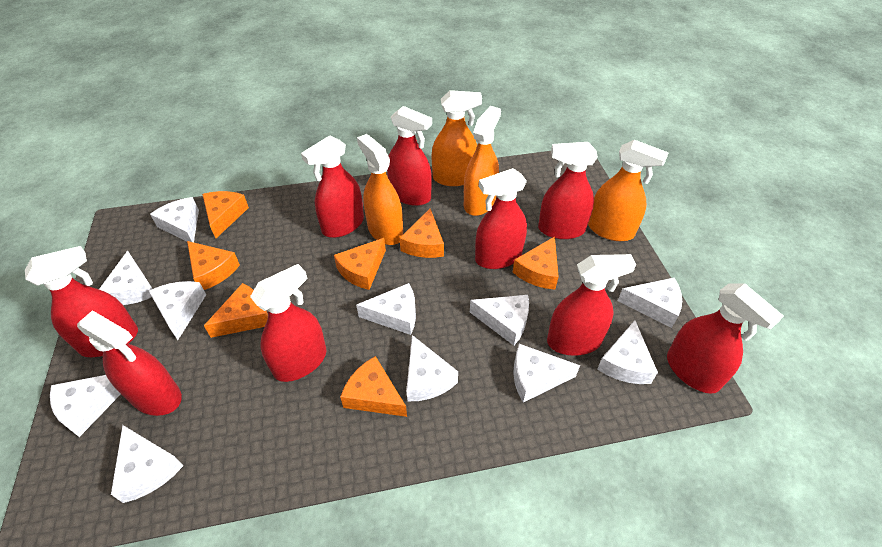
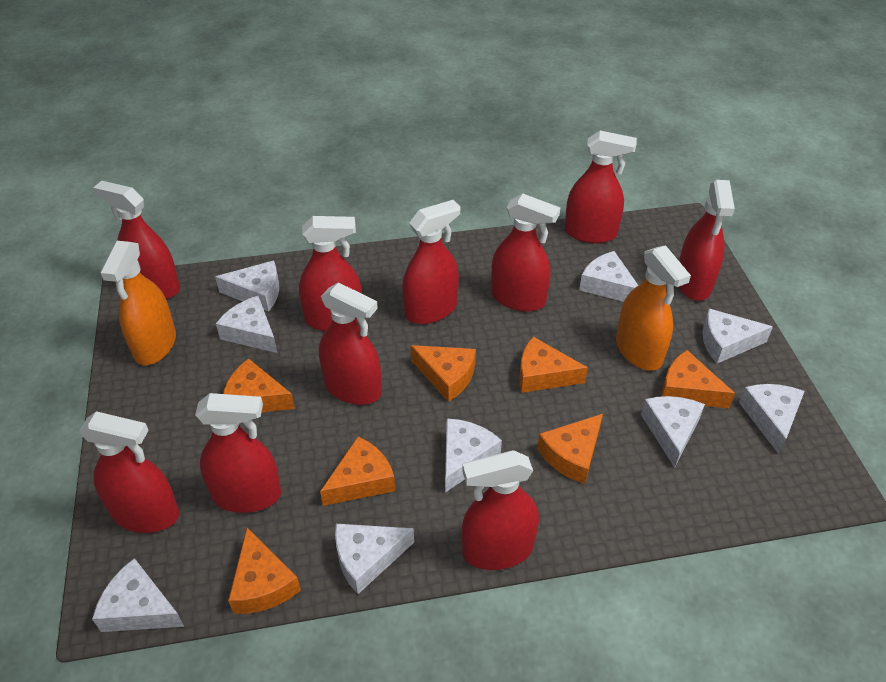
orange spray bottle: 4 -> 2
red spray bottle: 9 -> 10
white cheese: 11 -> 9

